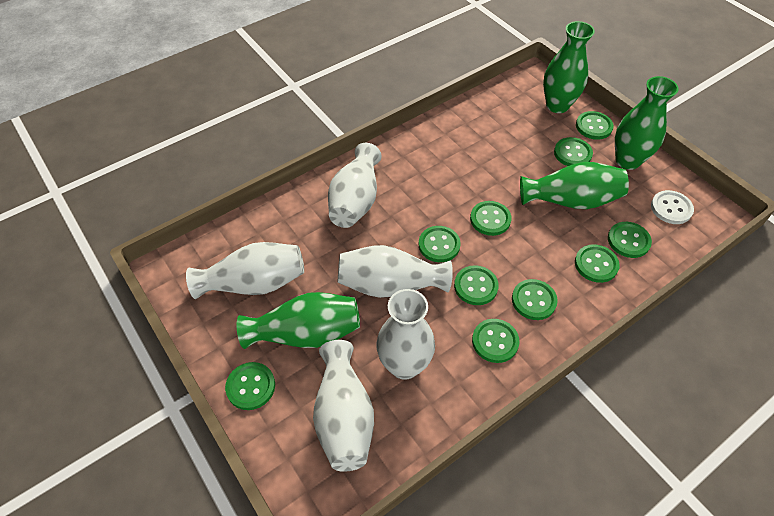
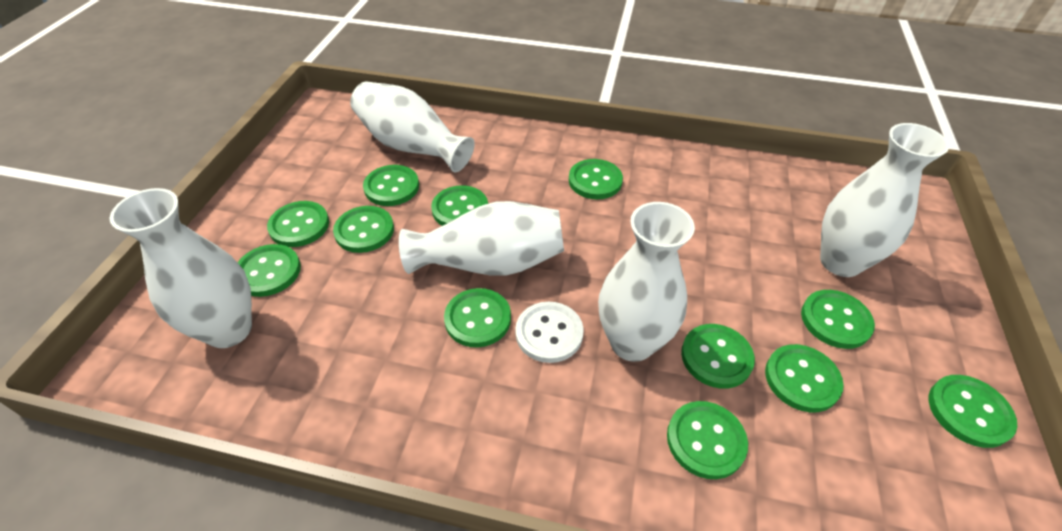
green button: 10 -> 12
green vase: 4 -> 0

